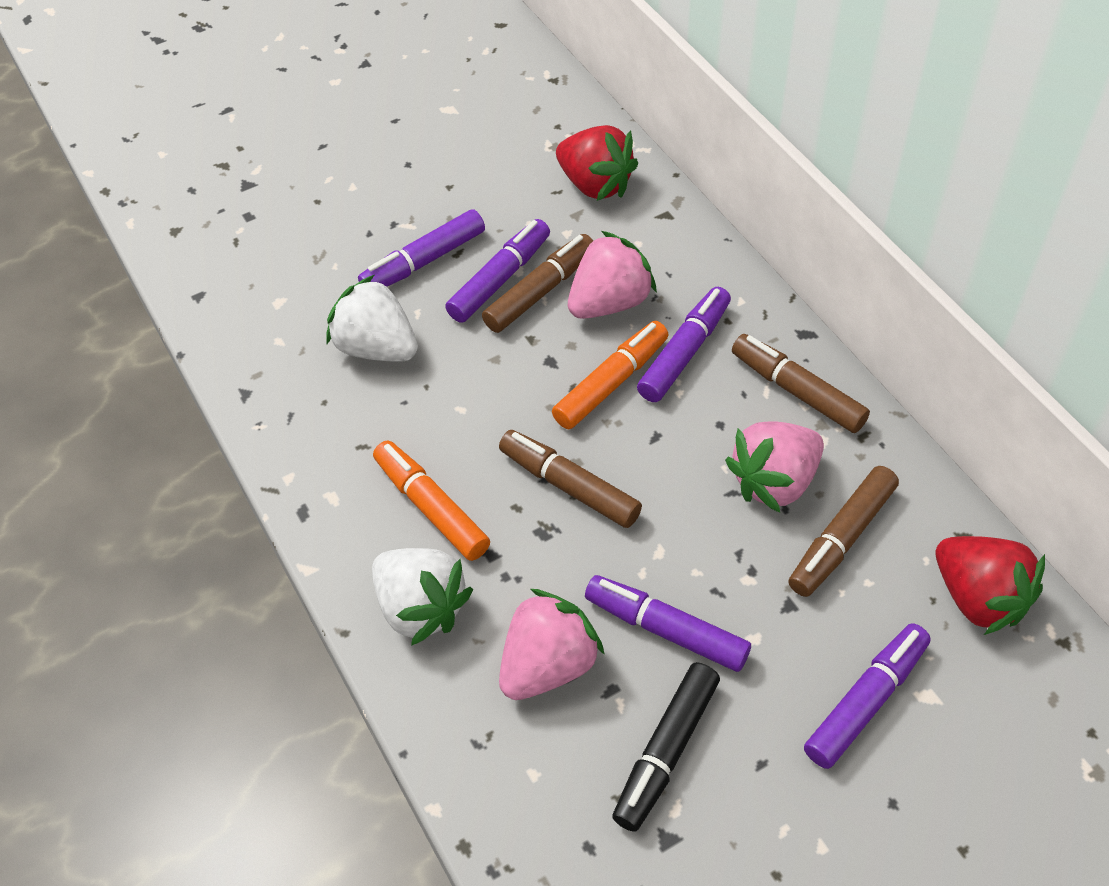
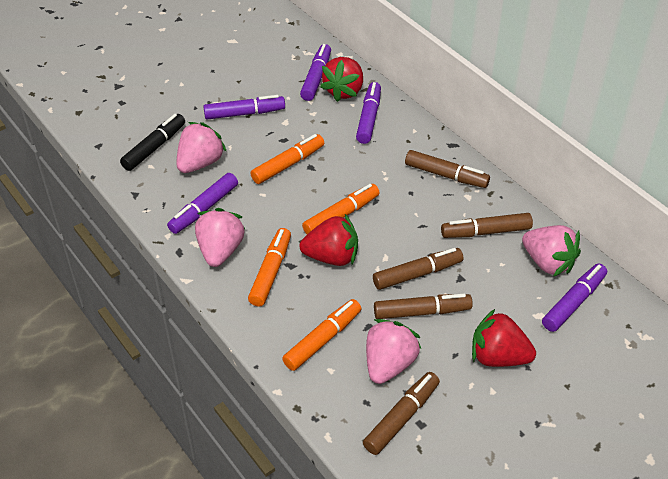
brown marker: 4 -> 5
orange marker: 2 -> 4
pink strawberry: 3 -> 4
red strawberry: 2 -> 3
white strawberry: 2 -> 0

